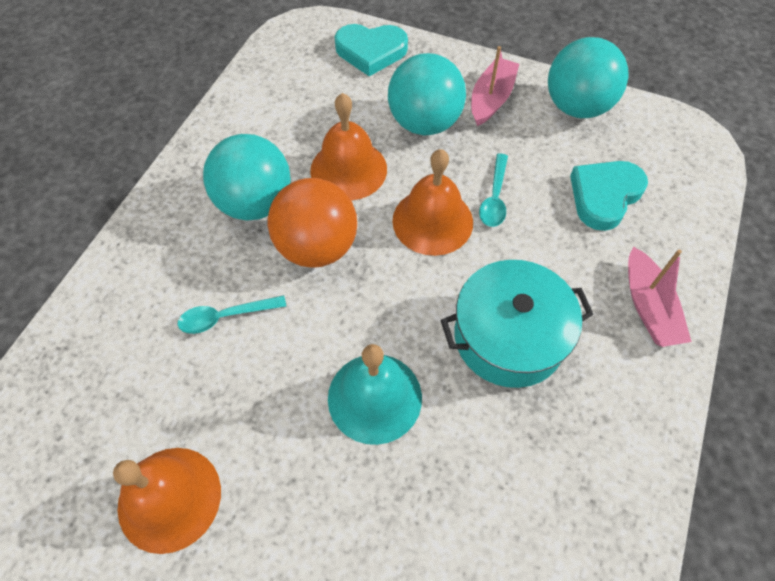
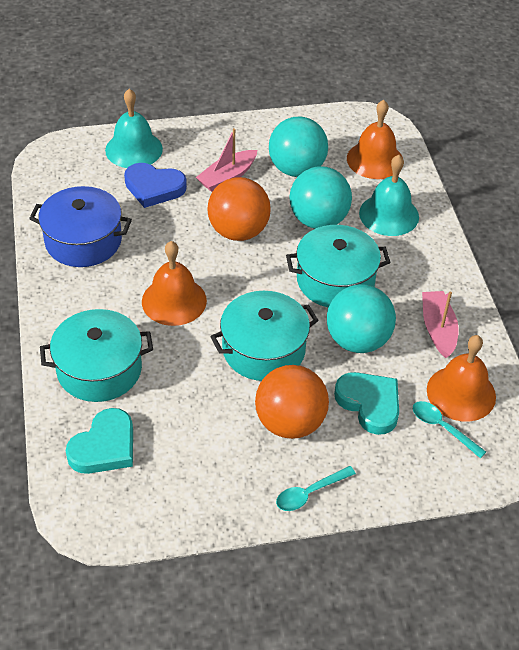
blue heart: 0 -> 1
blue pot: 0 -> 1
orange ball: 1 -> 2
turquoise bell: 1 -> 2
turquoise pot: 1 -> 3

